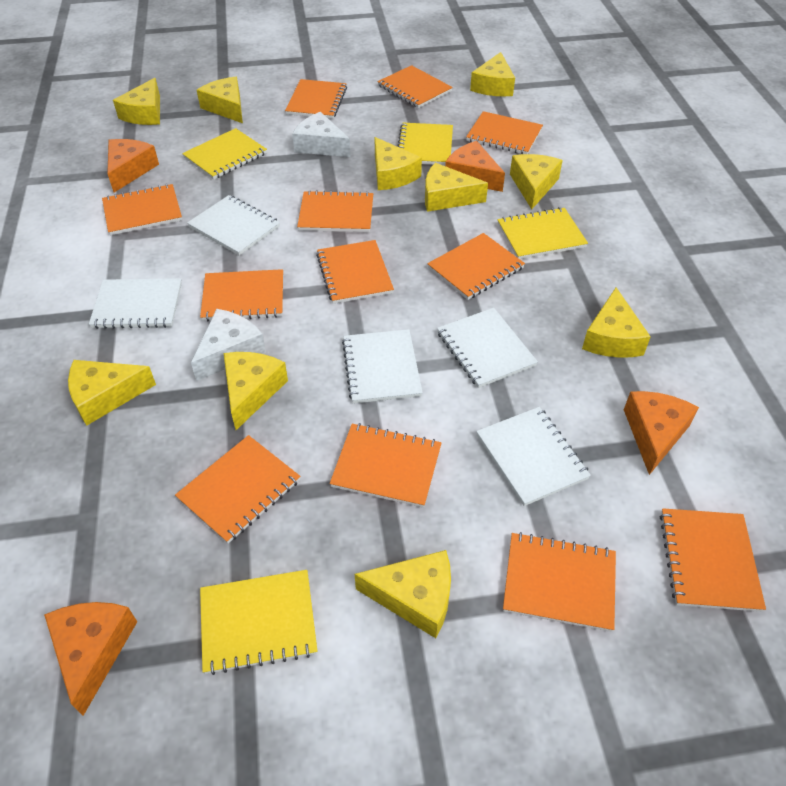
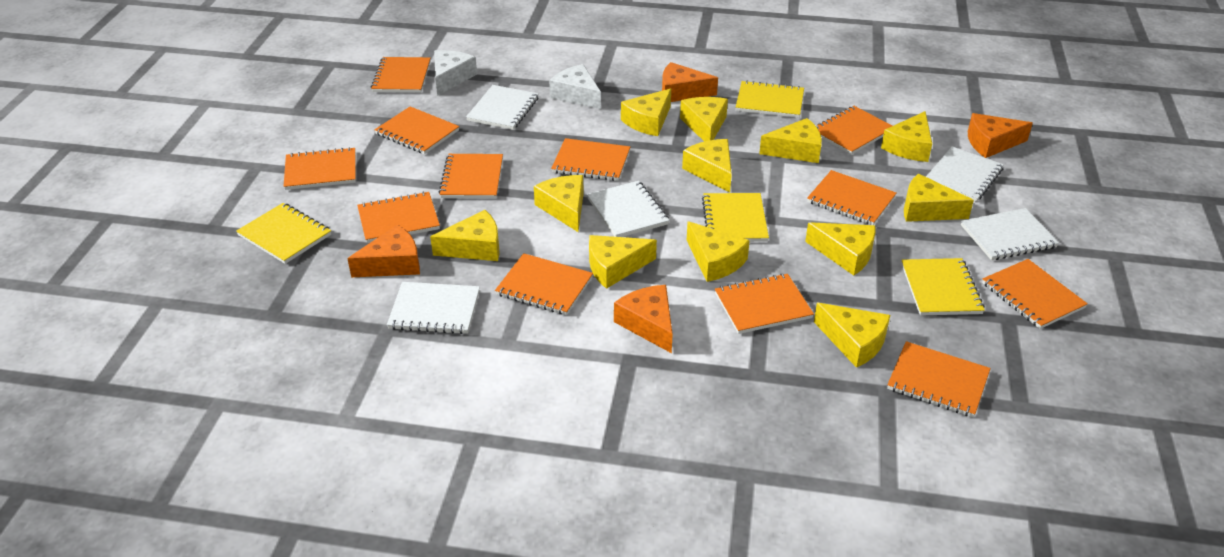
yellow cheese: 10 -> 12

